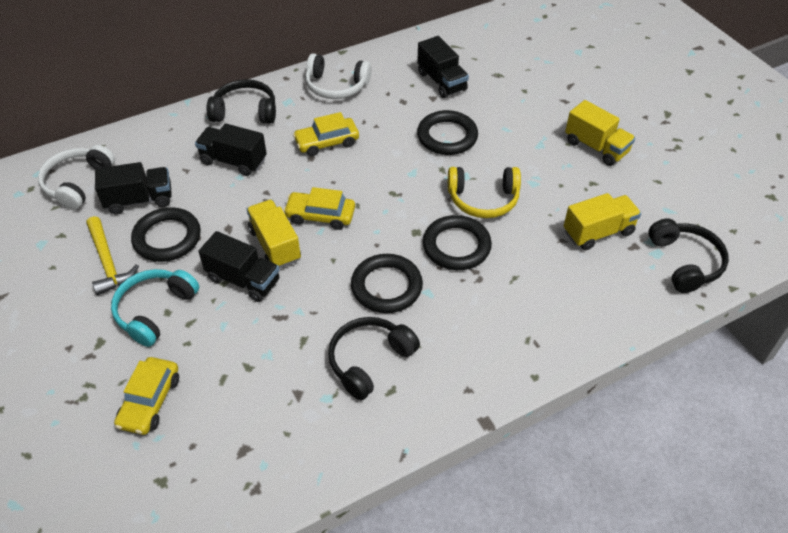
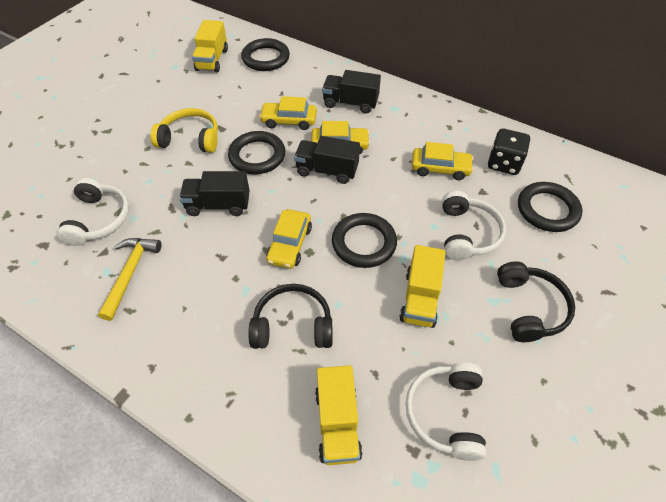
black dice: 0 -> 1
black headphones: 3 -> 2
black truck: 4 -> 3
turquoise headphones: 1 -> 0
white headphones: 2 -> 3
yellow car: 3 -> 4

